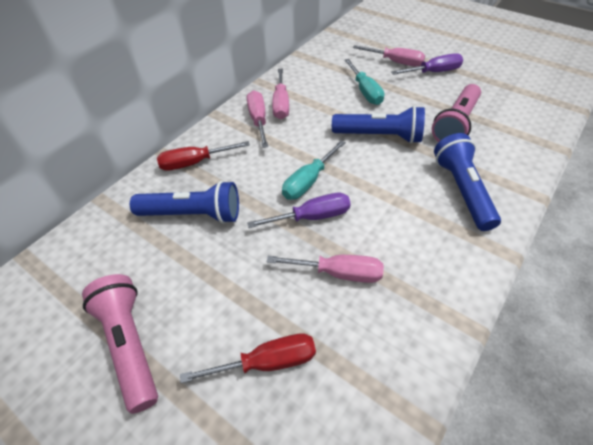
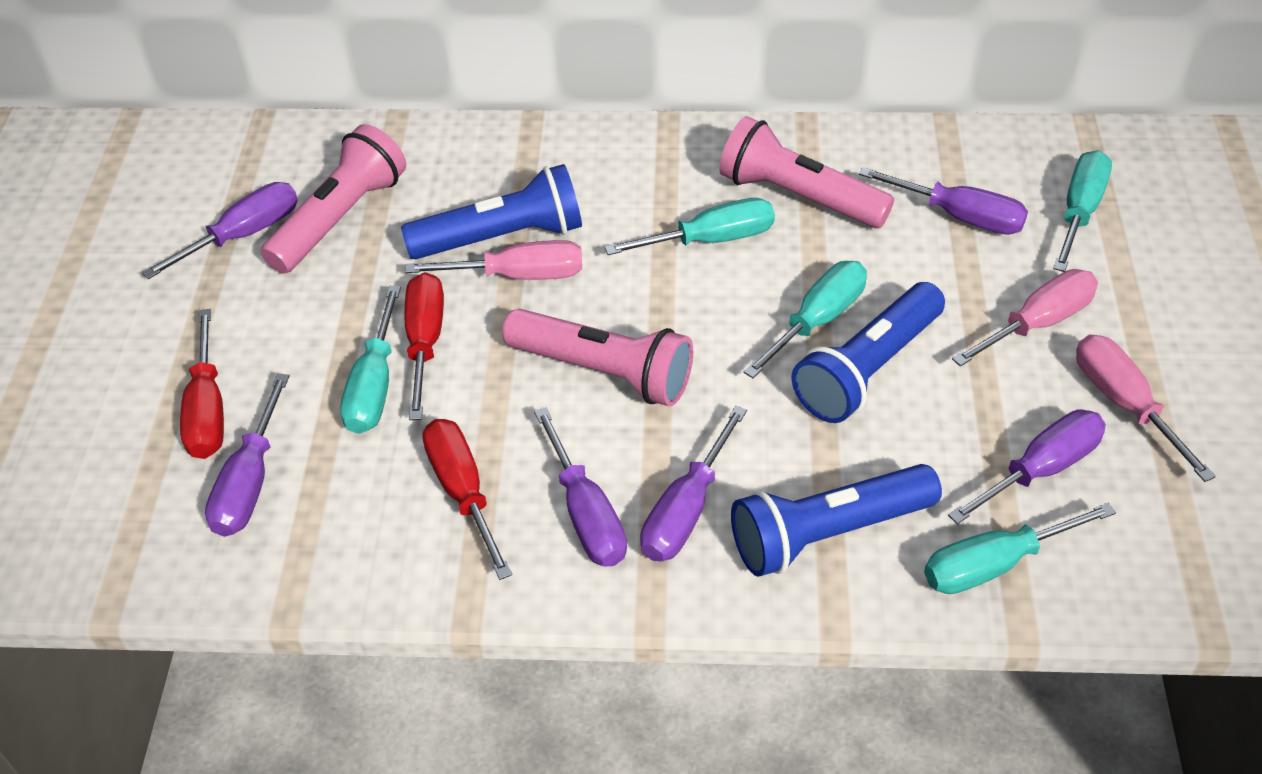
pink flashlight: 2 -> 3
pink screwdriver: 4 -> 3
purple screwdriver: 2 -> 6
red screwdriver: 2 -> 3
turquoise screwdriver: 2 -> 5

